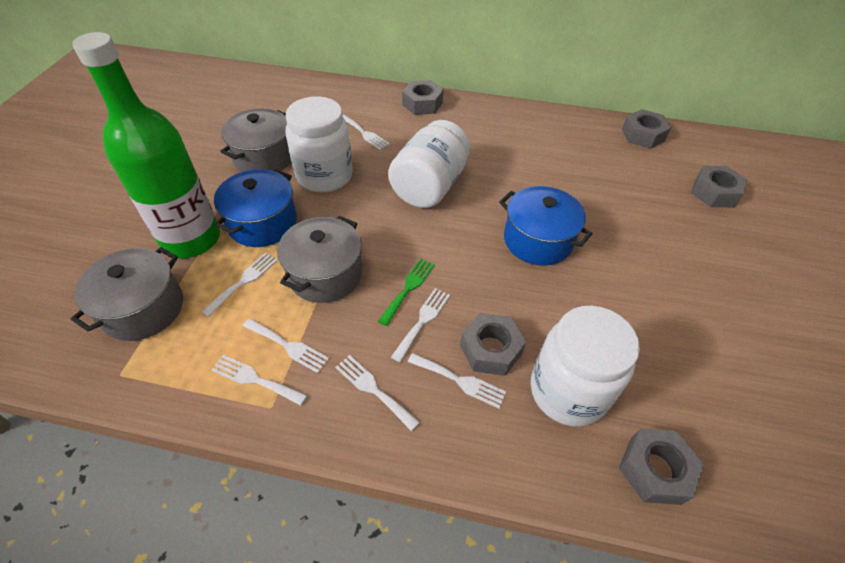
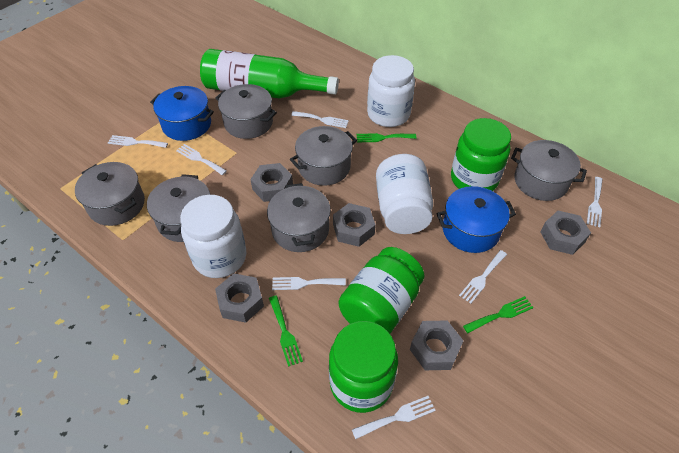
green fork: 1 -> 3
green jar: 0 -> 3
grey pot: 3 -> 6

